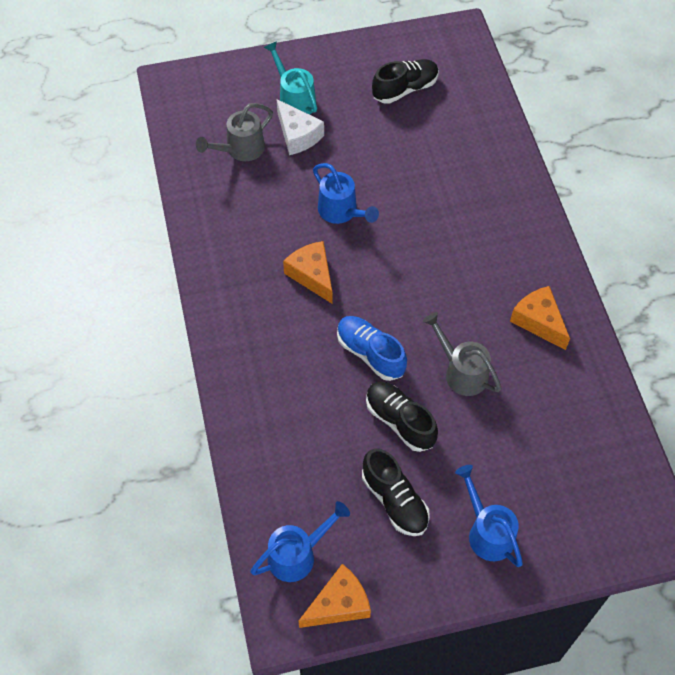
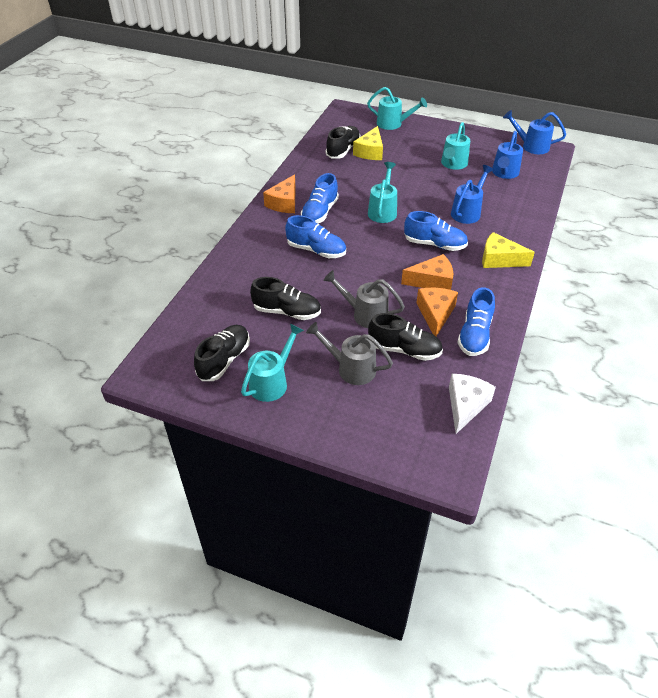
black shoe: 3 -> 4
blue shoe: 1 -> 4
turquoise watering can: 1 -> 4
yellow cheese: 0 -> 2

